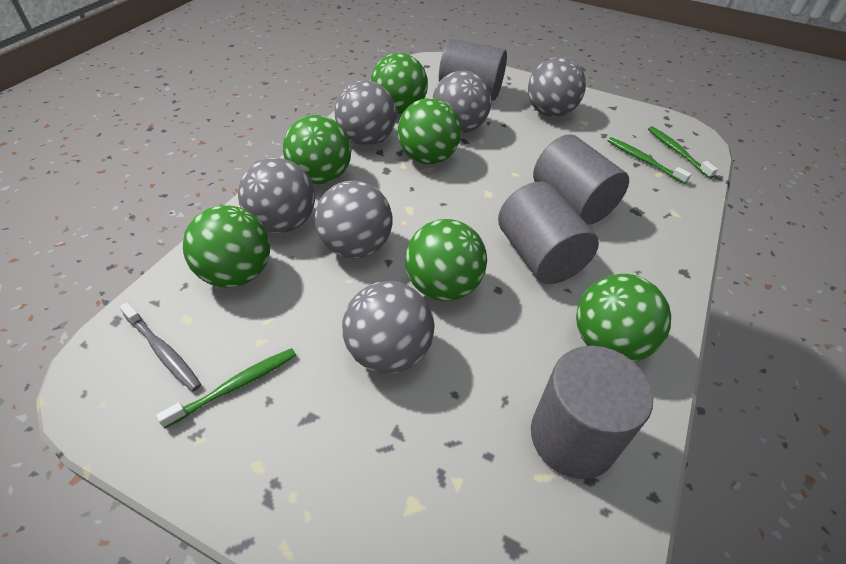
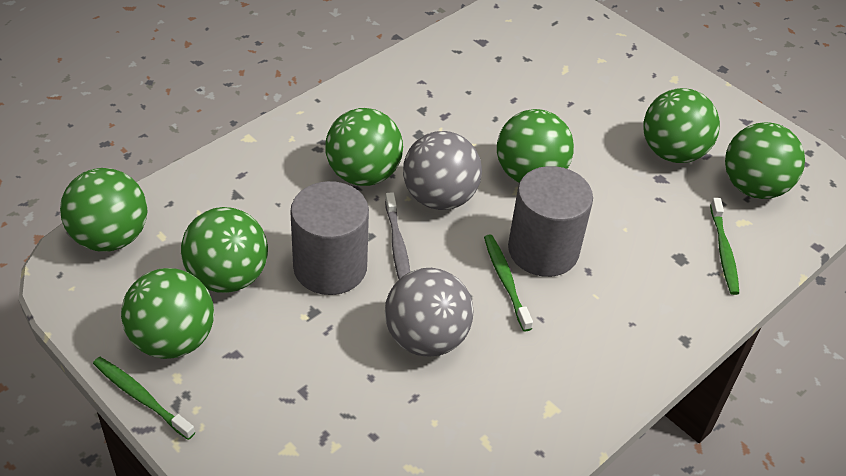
green ball: 6 -> 7
grey ball: 6 -> 2
grey cylinder: 4 -> 2

